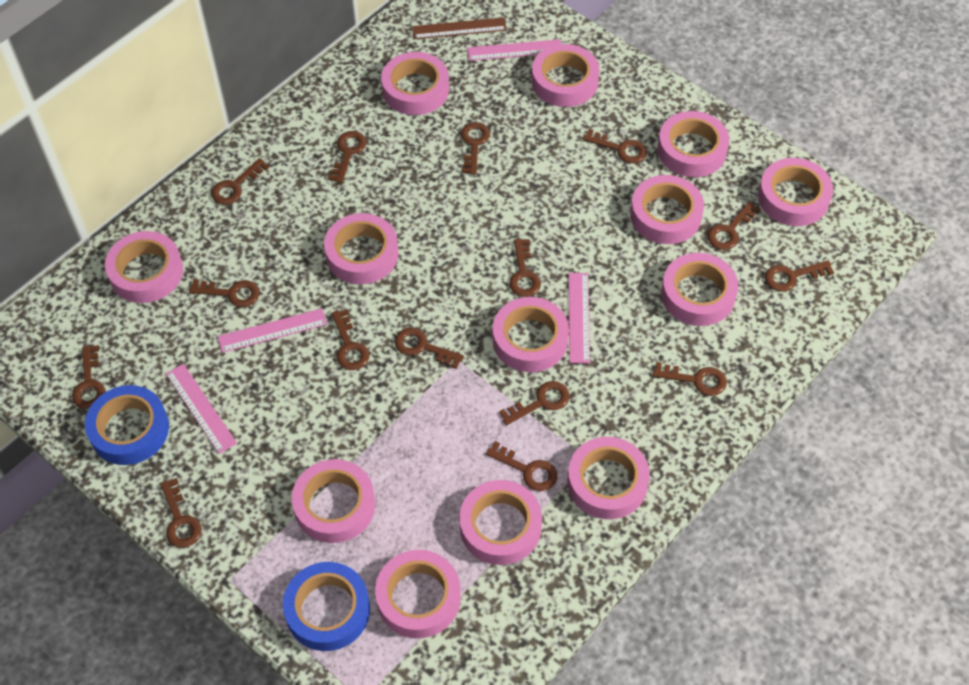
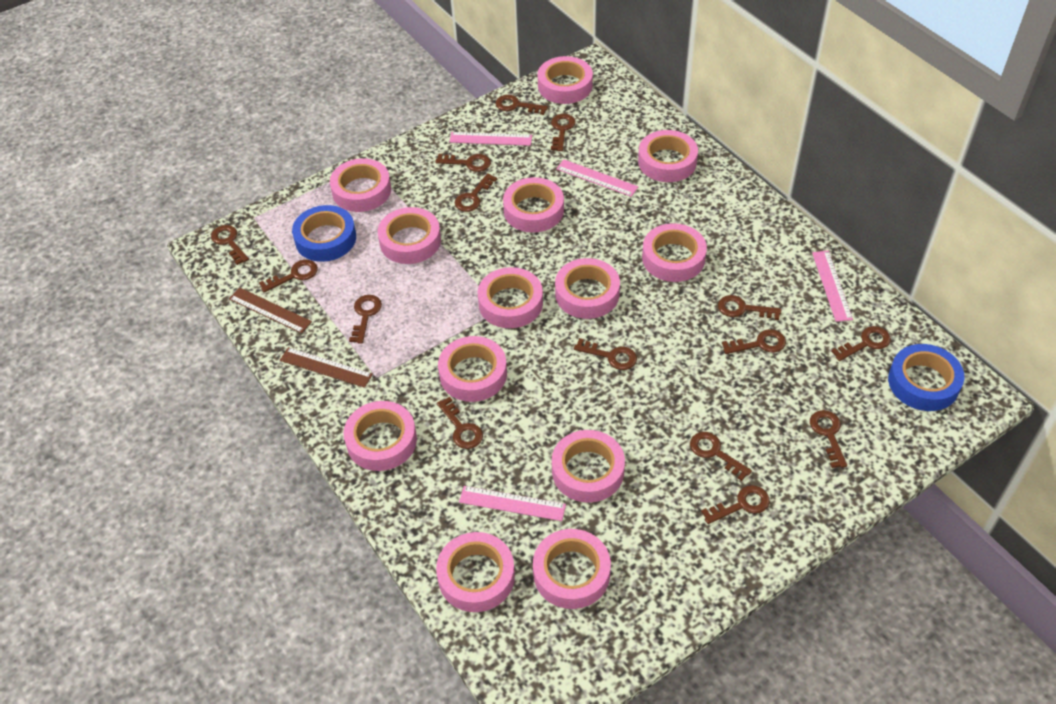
brown ruler: 1 -> 2

